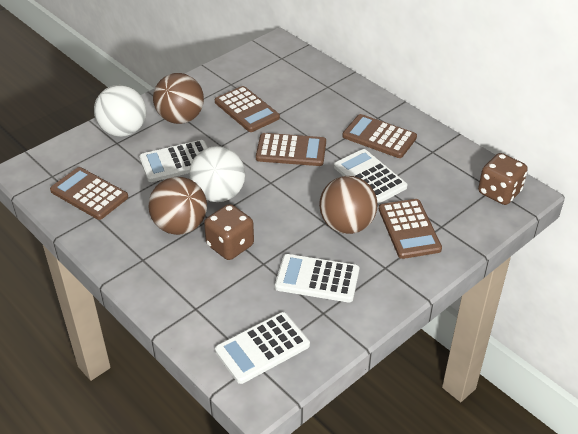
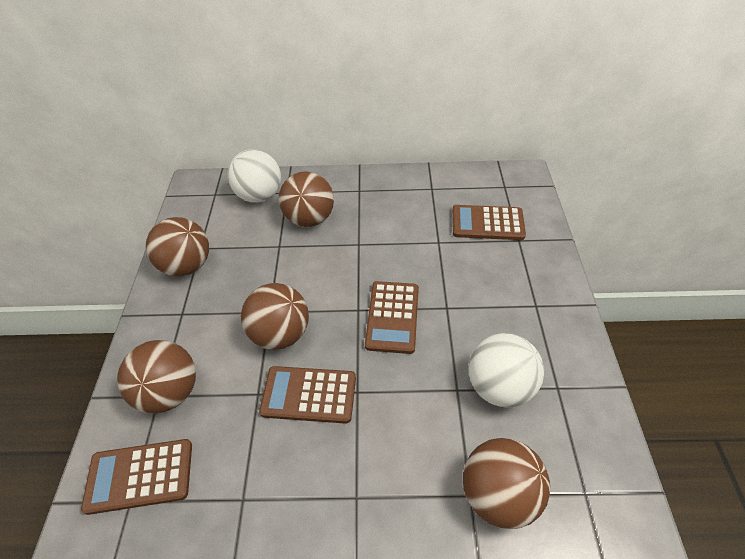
brown ball: 3 -> 5
brown calculator: 5 -> 4
brown dice: 2 -> 0
white calculator: 4 -> 0

